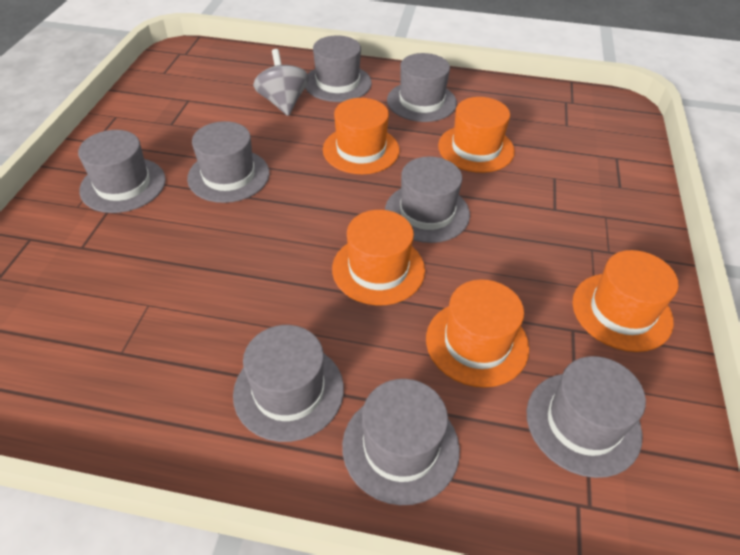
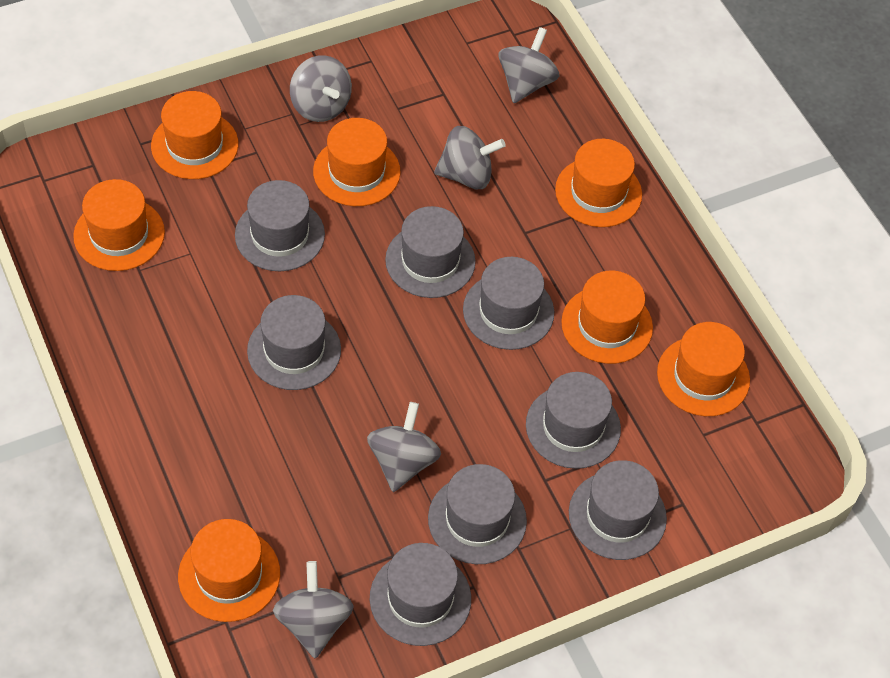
grey spinning top: 1 -> 5
orange hat: 5 -> 7

